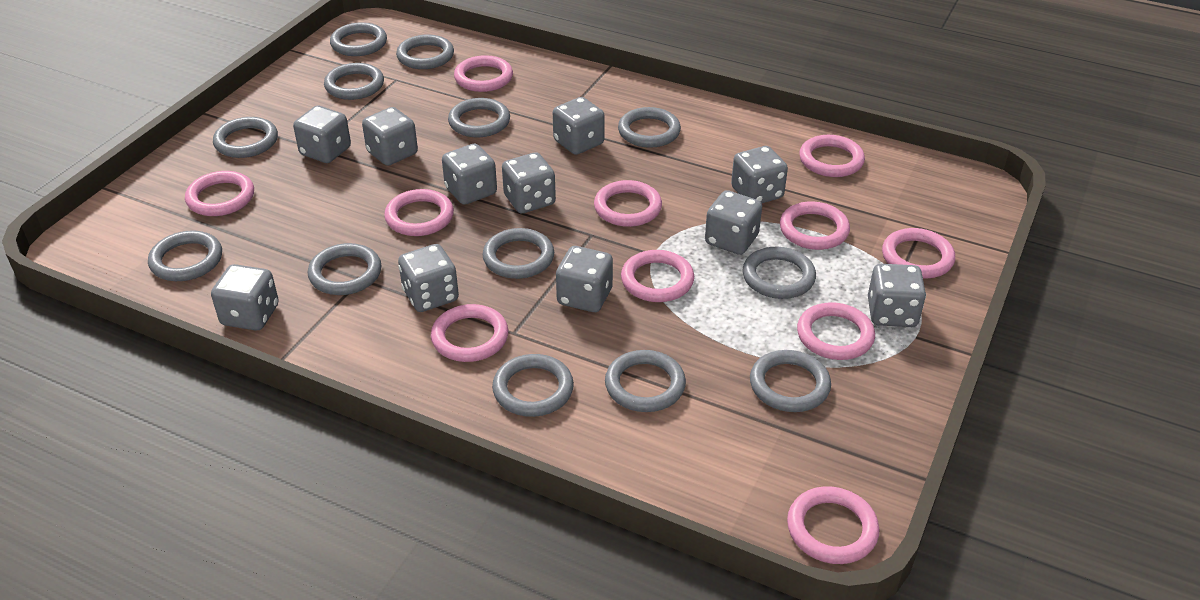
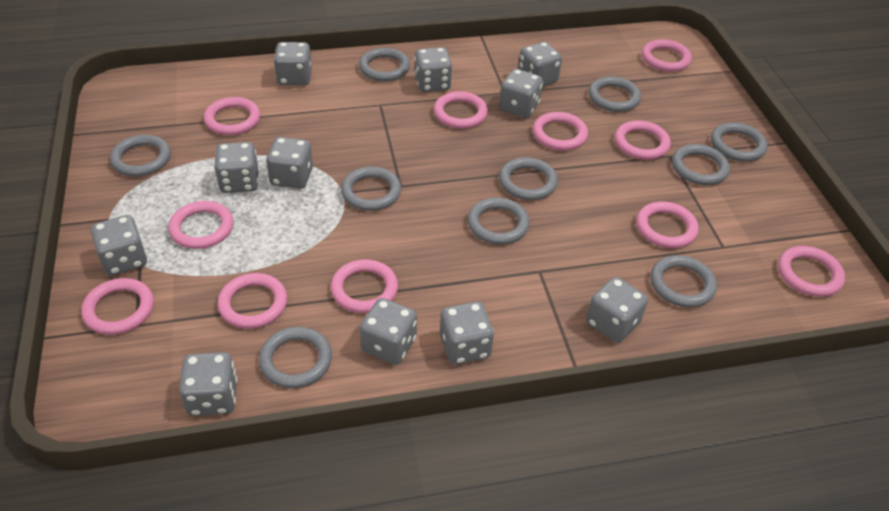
grey ring: 13 -> 10

